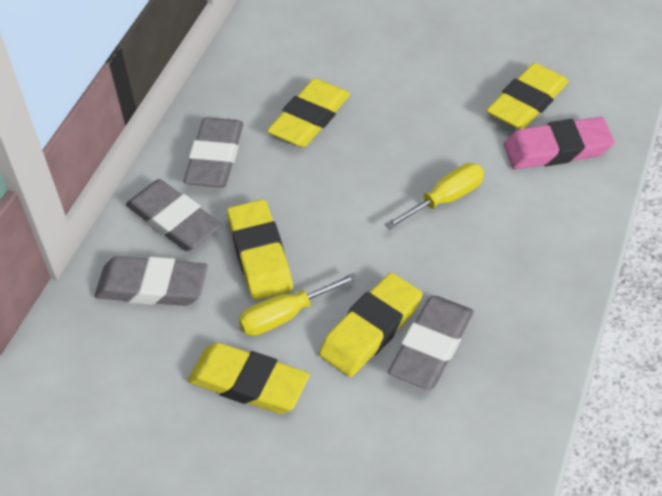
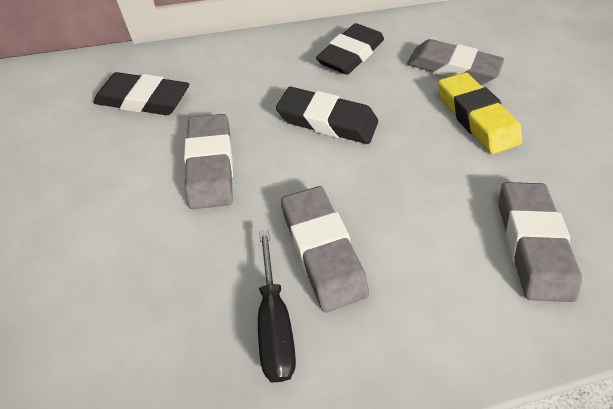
black eraser: 0 -> 3
black screwdriver: 0 -> 1
pink eraser: 1 -> 0
yellow eraser: 5 -> 1
yellow screwdriver: 2 -> 0

